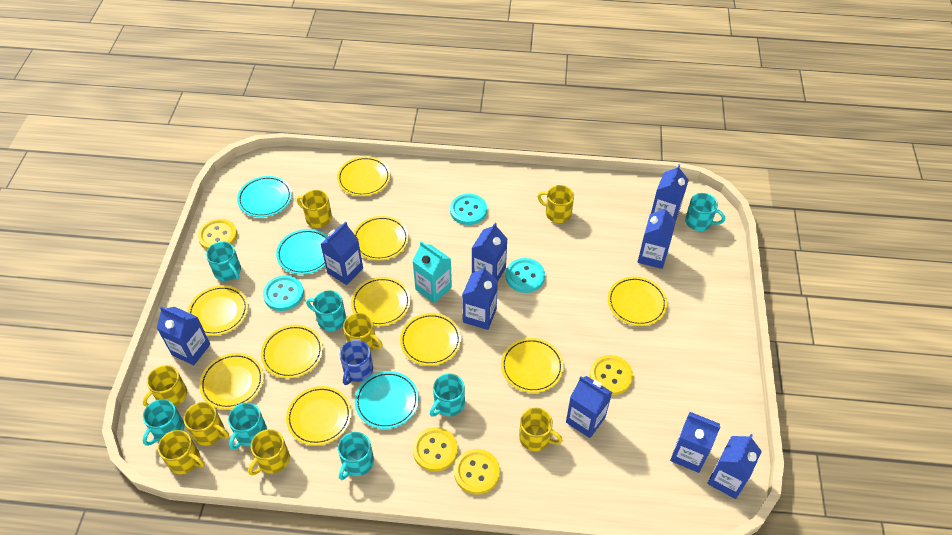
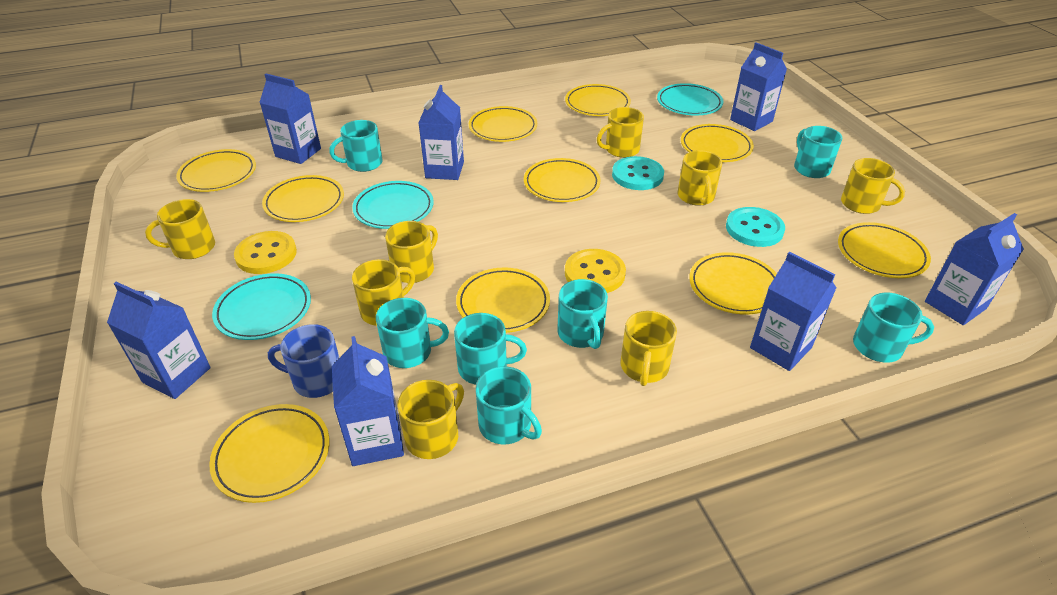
blue carton: 9 -> 7
turquoise button: 3 -> 2
turquoise carton: 1 -> 0
yellow button: 4 -> 2

